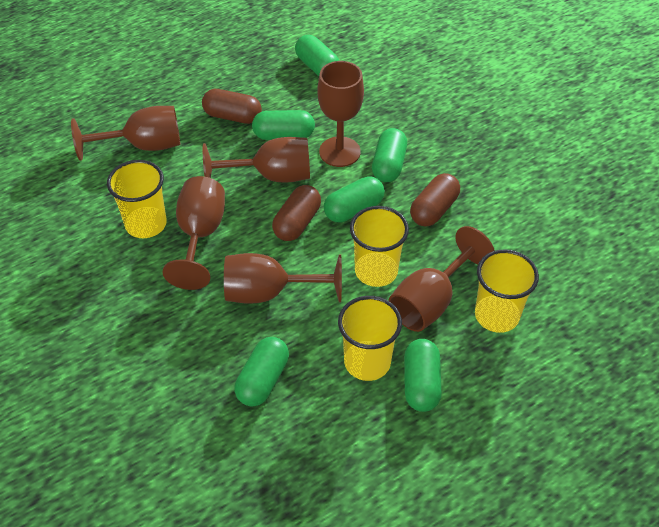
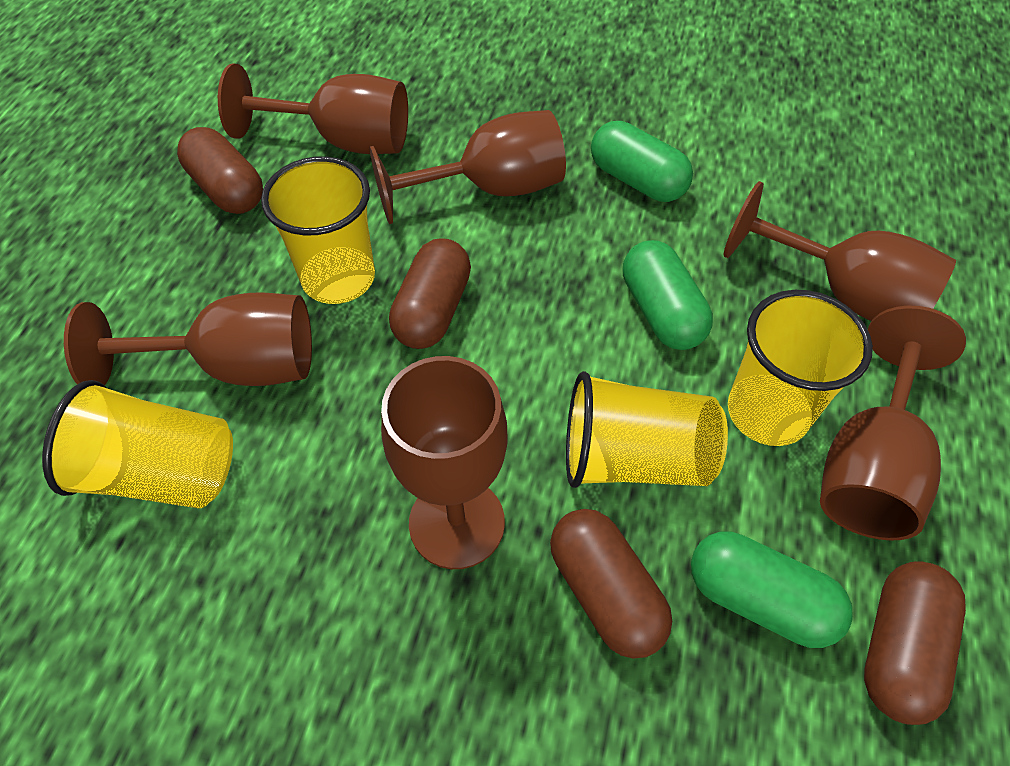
brown capsule: 3 -> 4
green capsule: 6 -> 3

